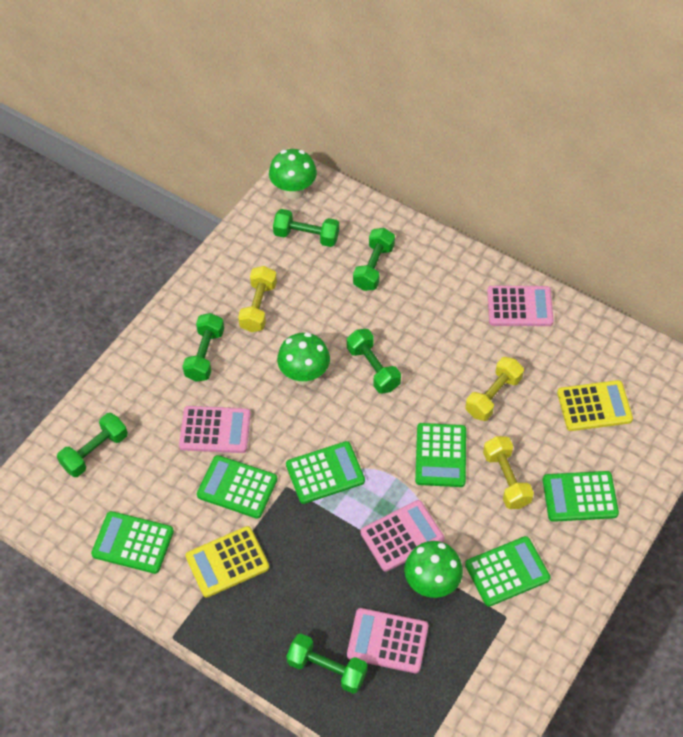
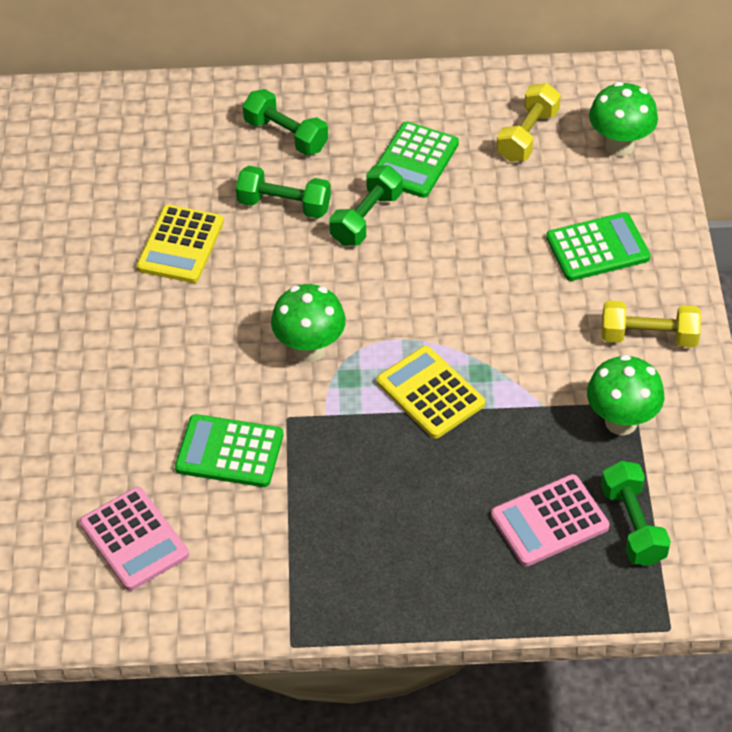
green calculator: 6 -> 3
green dumbbell: 6 -> 4
pink calculator: 4 -> 2
yellow dumbbell: 3 -> 2

